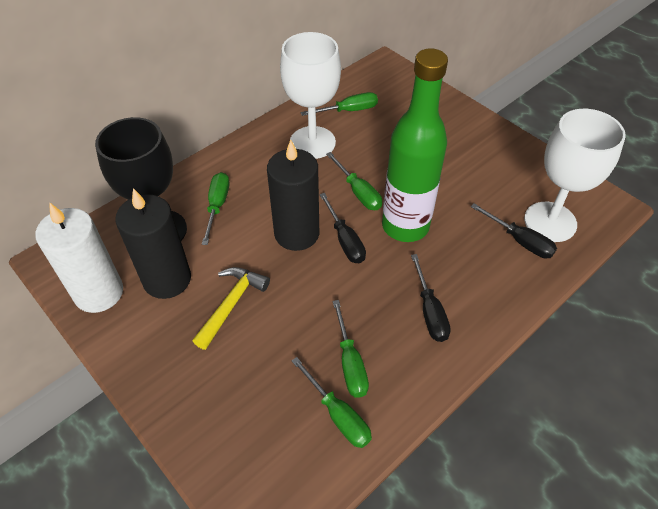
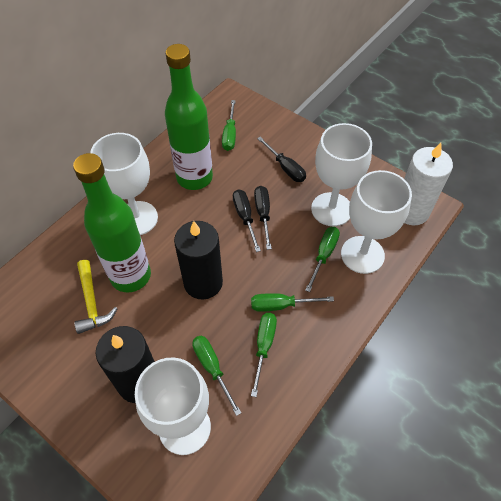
black goblet: 1 -> 0
green bottle: 1 -> 2
white goblet: 2 -> 4

